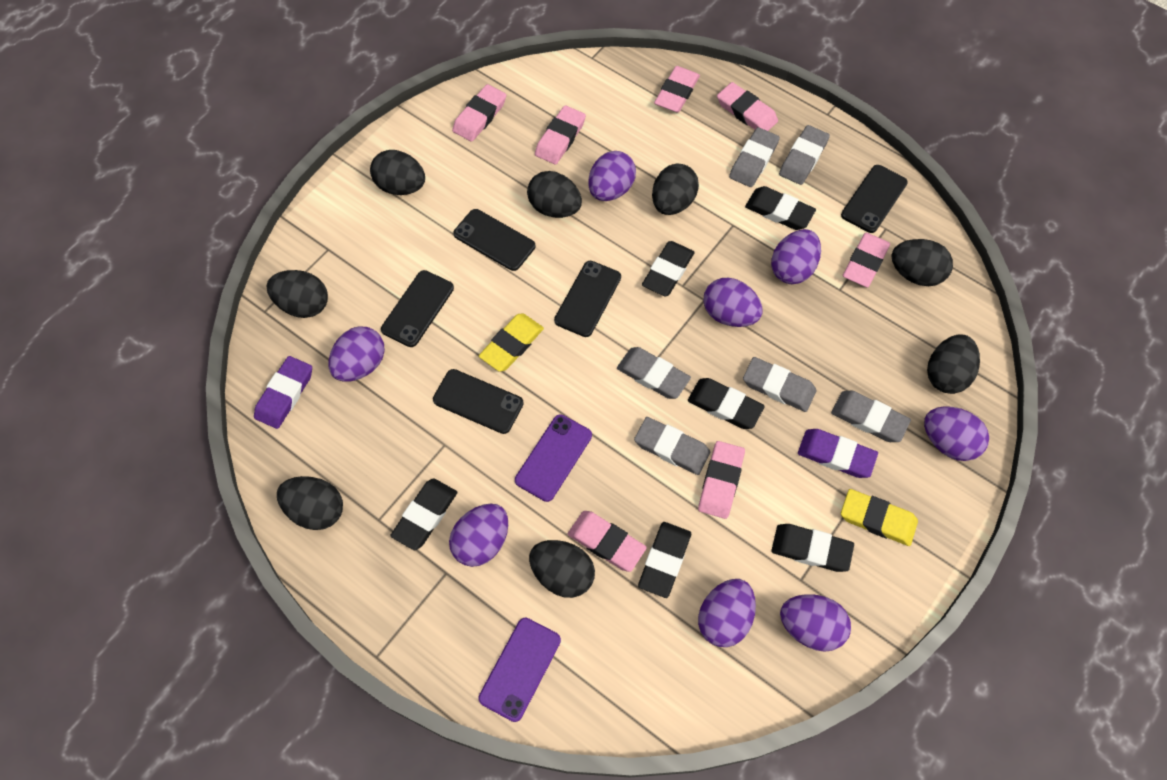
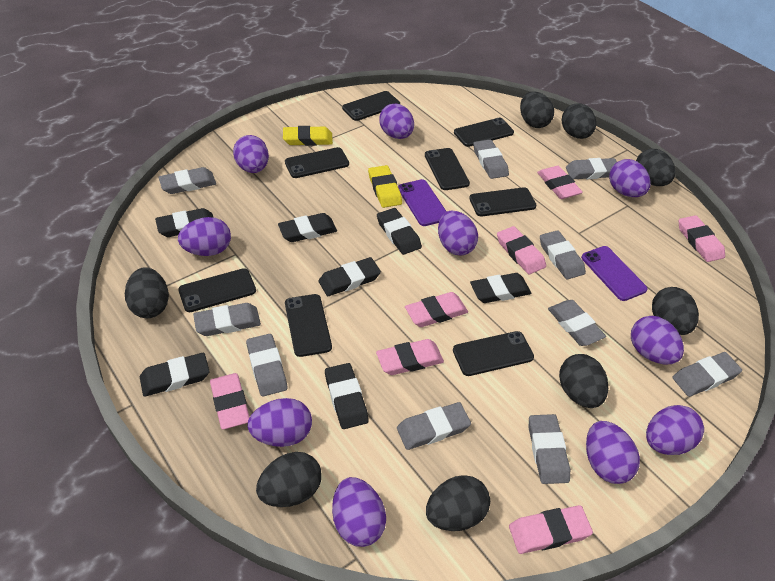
black eraser: 6 -> 7
black phone: 5 -> 8
grey eraser: 6 -> 10
purple egg: 8 -> 10
purple eraser: 2 -> 0

